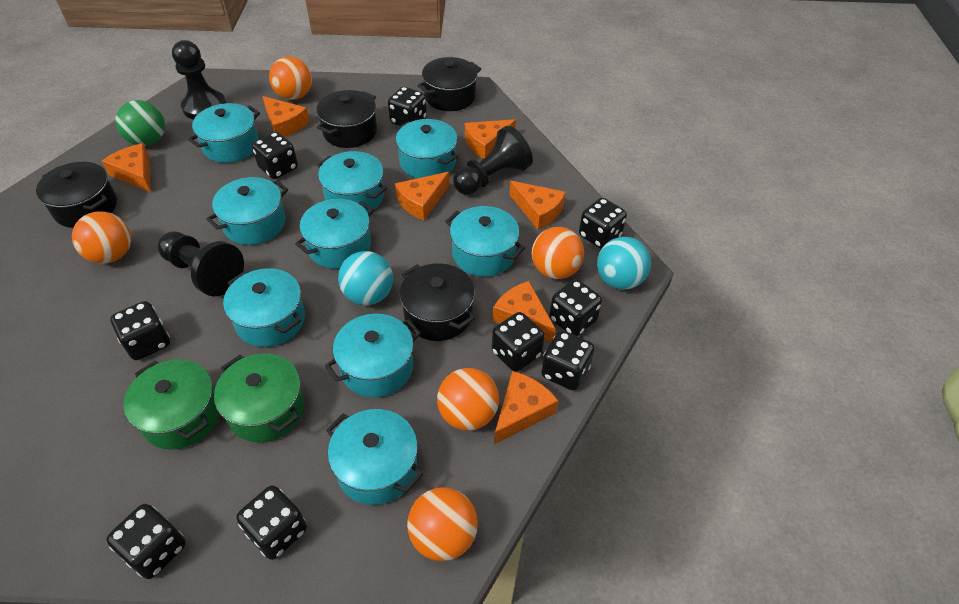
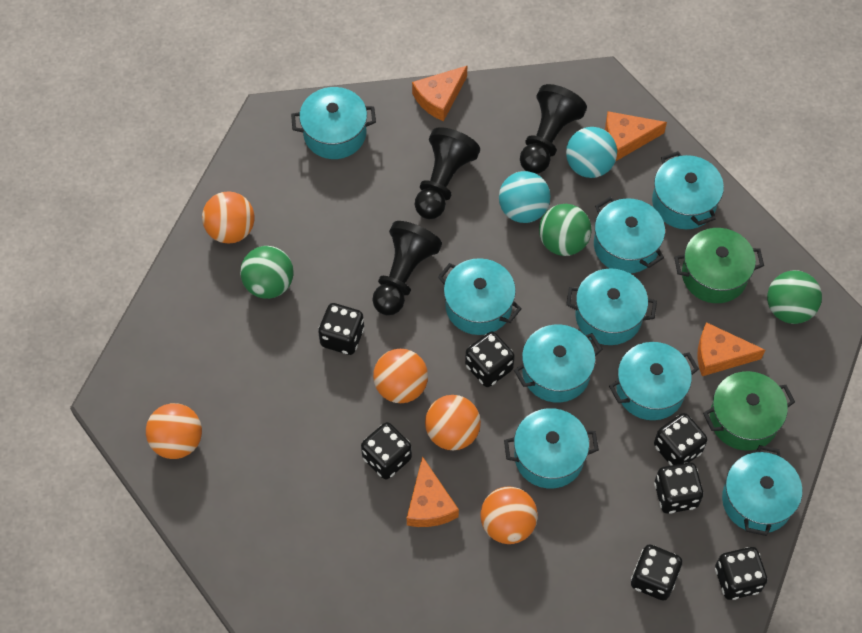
black dice: 9 -> 7
black pot: 4 -> 0
green ball: 1 -> 3
orange cheese: 7 -> 4

